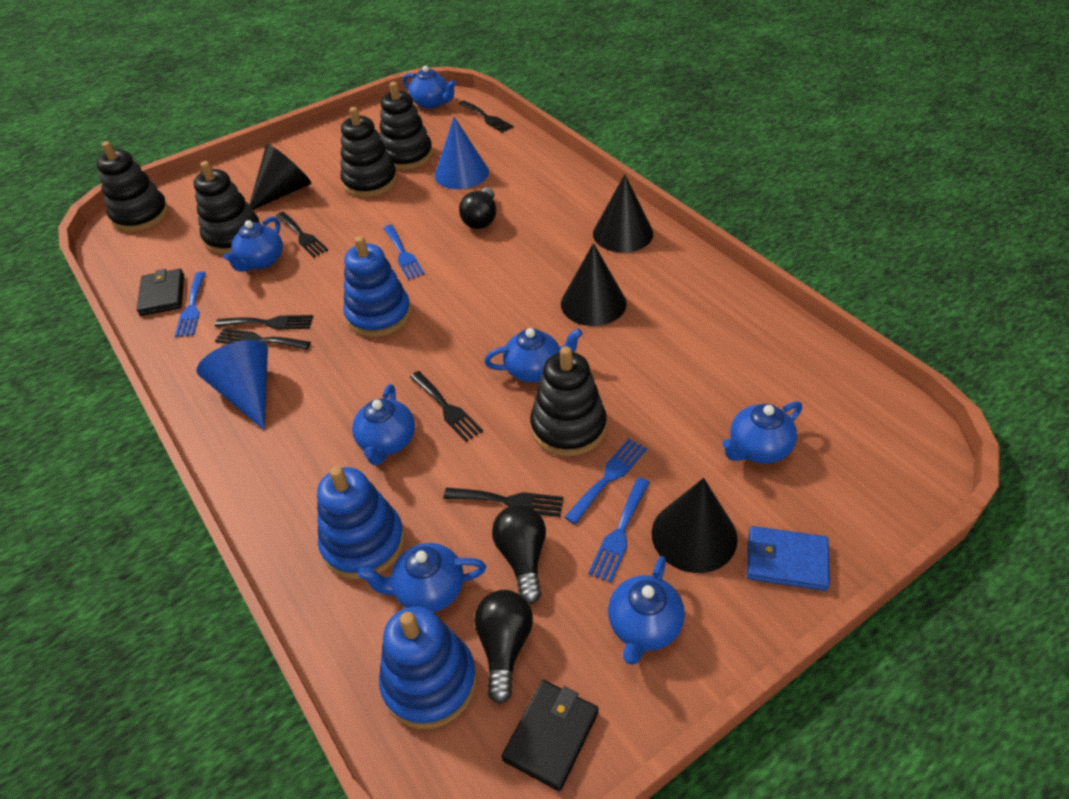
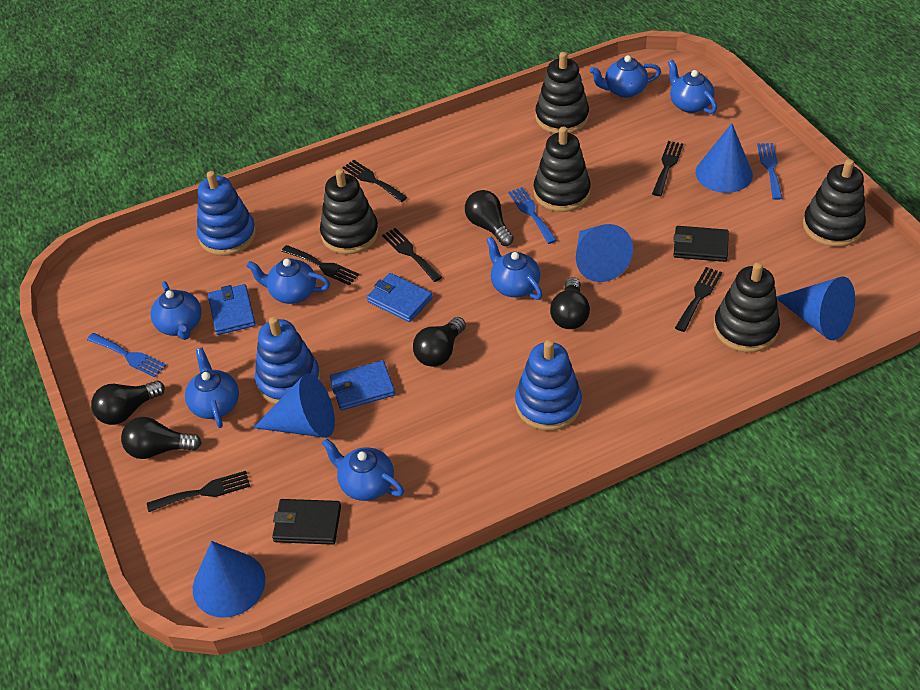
black cone: 4 -> 0
black light bulb: 3 -> 5
blue cone: 2 -> 5
blue fork: 4 -> 3
blue wallet: 1 -> 3

